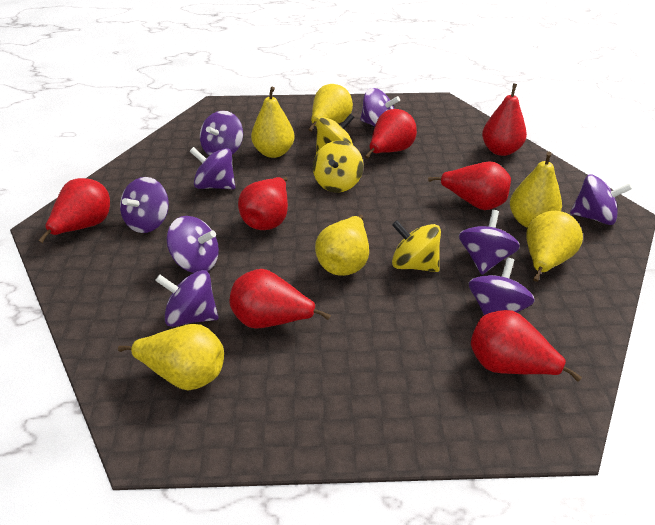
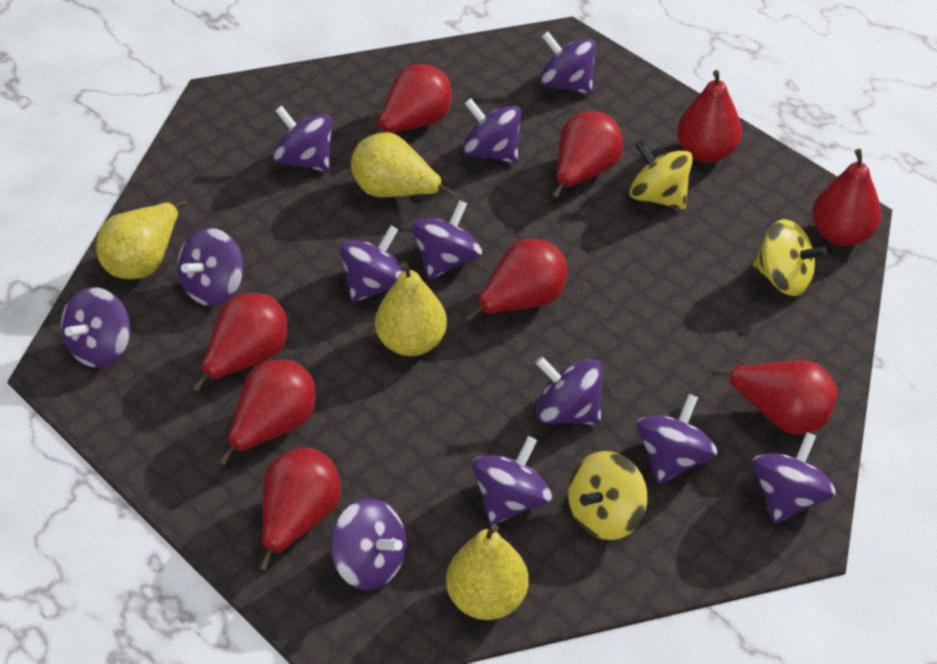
purple spinning top: 9 -> 12
red pear: 7 -> 9
yellow pear: 6 -> 4

